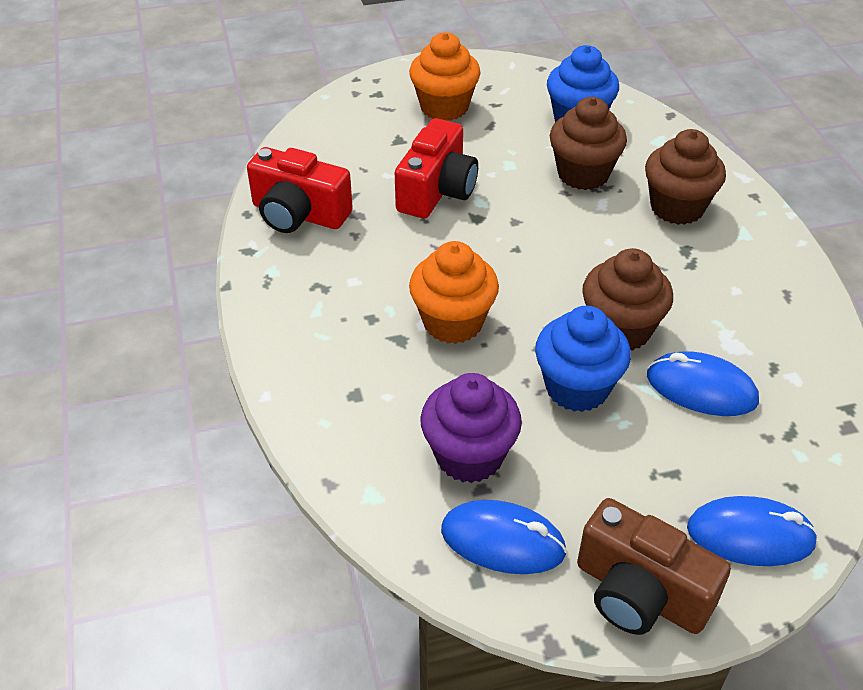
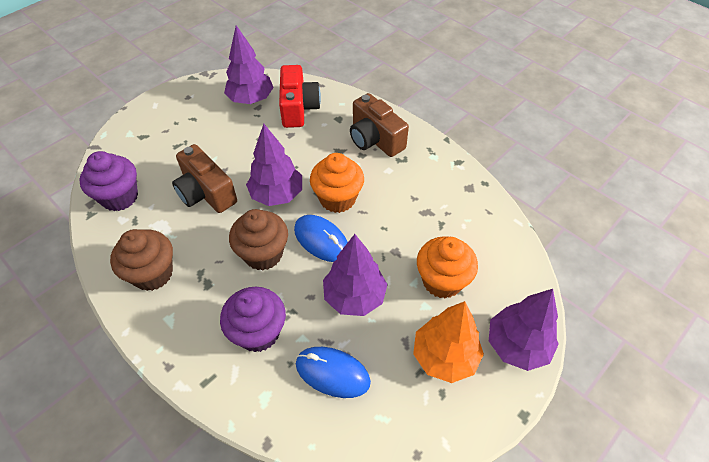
blue cupcake: 2 -> 0
blue mouse: 3 -> 2
brown camera: 1 -> 2
brown cupcake: 3 -> 2
orange tree: 0 -> 1
purple cupcake: 1 -> 2
purple tree: 0 -> 4
red camera: 2 -> 1

